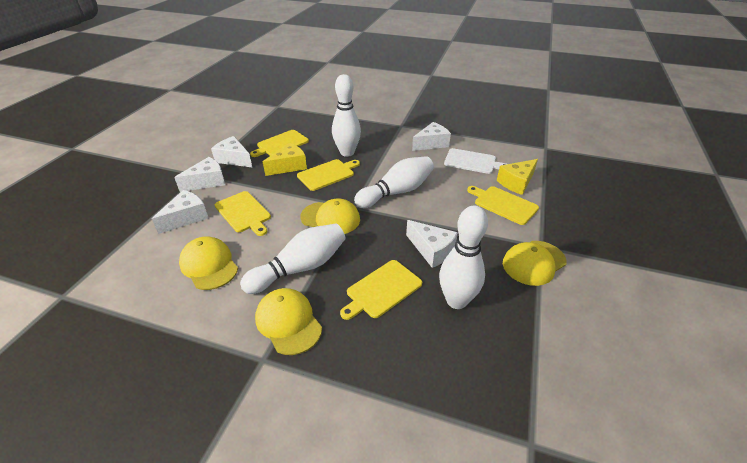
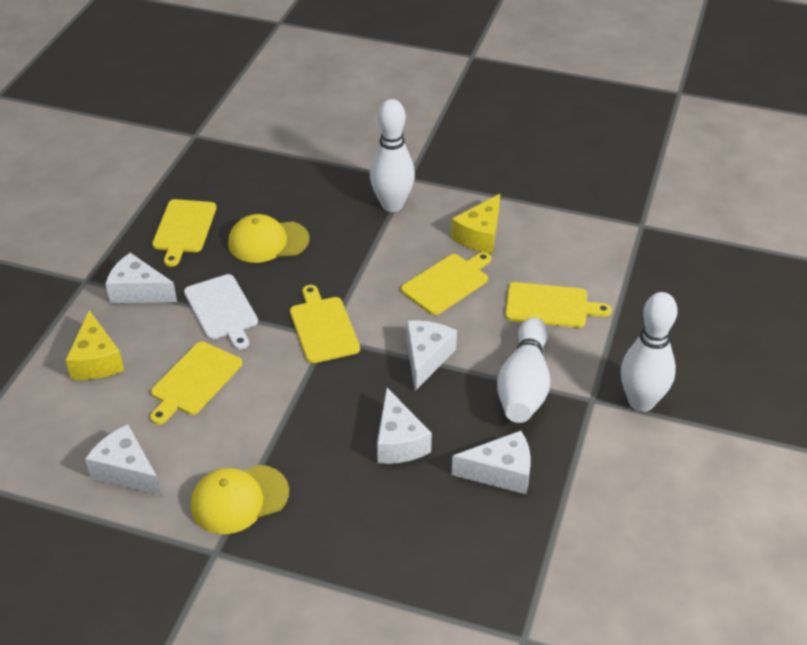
white bowling pin: 4 -> 3
yellow cap: 4 -> 2

